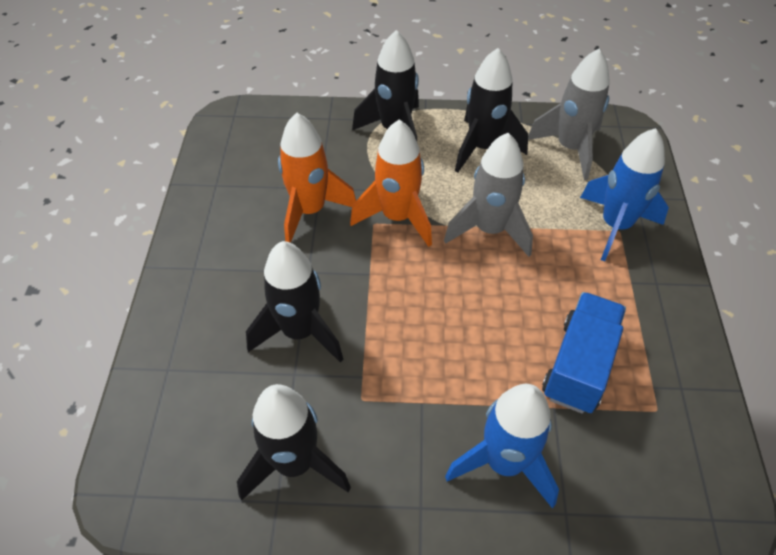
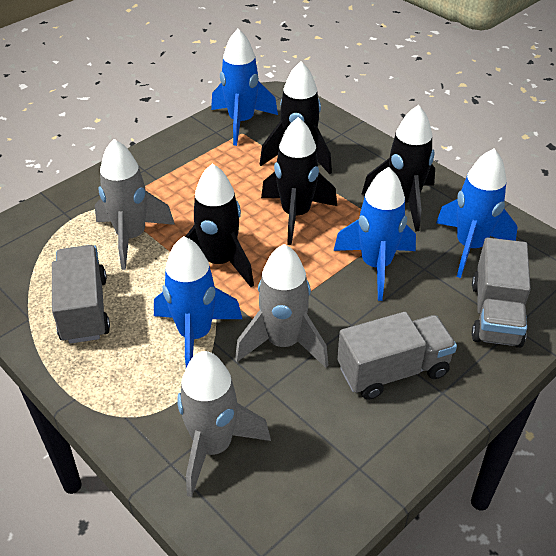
blue rocket: 2 -> 4
blue truck: 1 -> 0
grey rocket: 2 -> 3
grey truck: 0 -> 3
orange rocket: 2 -> 0

